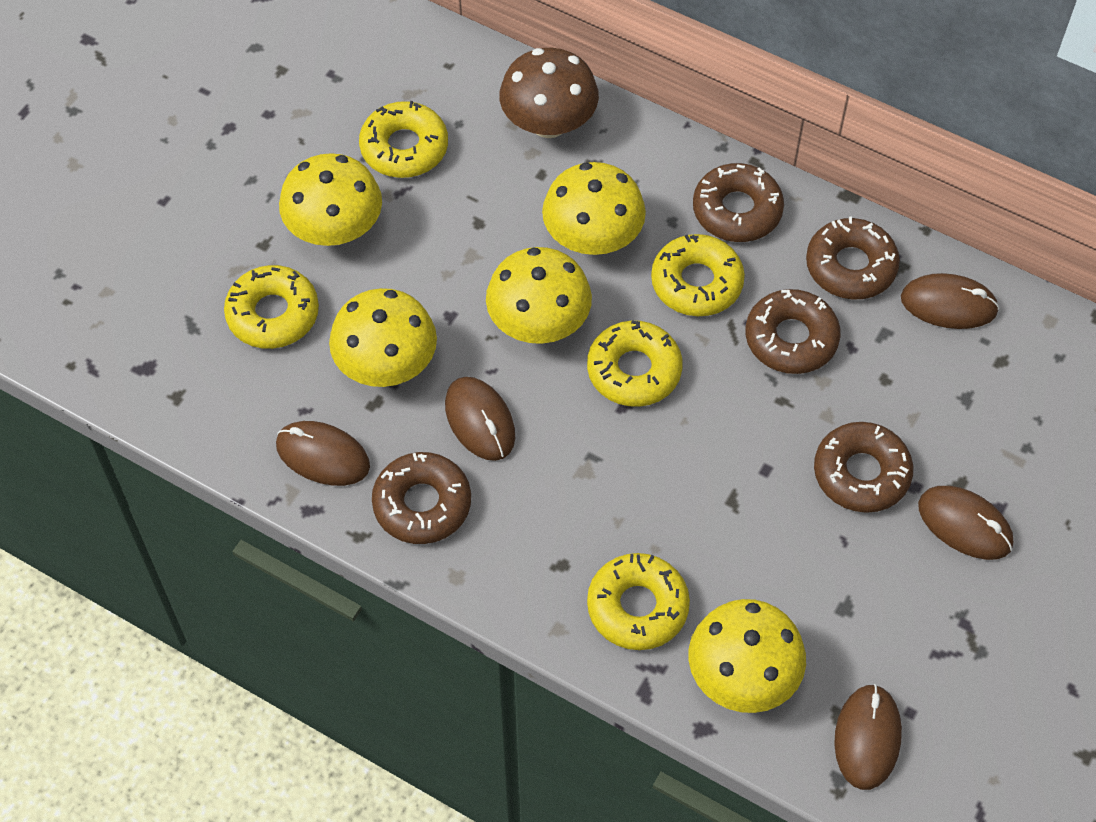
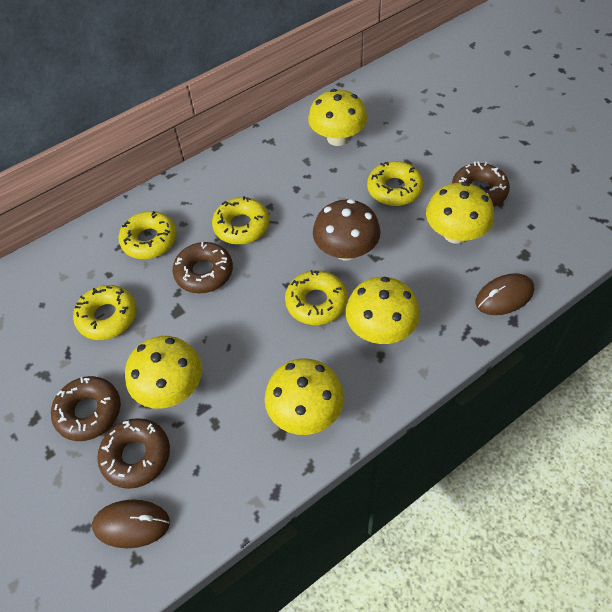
brown donut: 5 -> 4
brown mouse: 5 -> 2

